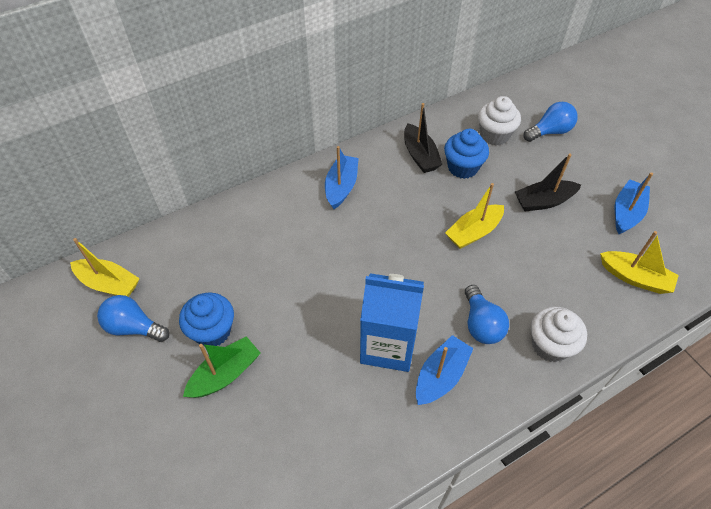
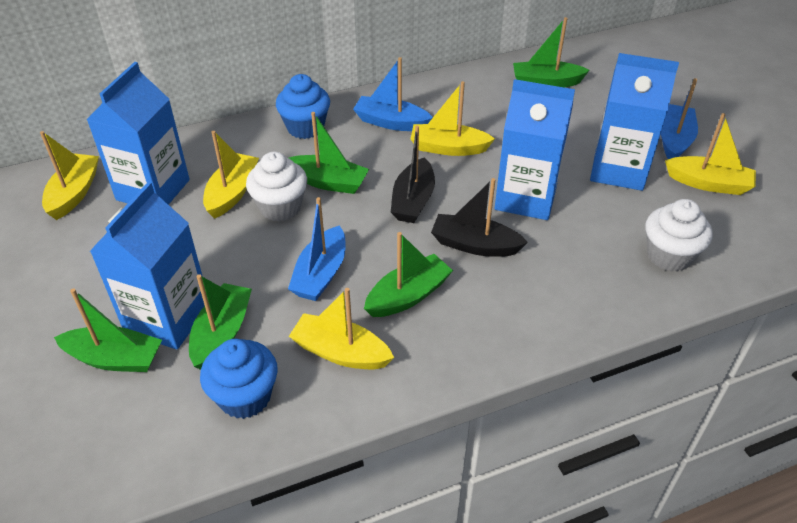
blue carton: 1 -> 4
blue light bulb: 3 -> 0
green boat: 1 -> 5
yellow boat: 3 -> 5

